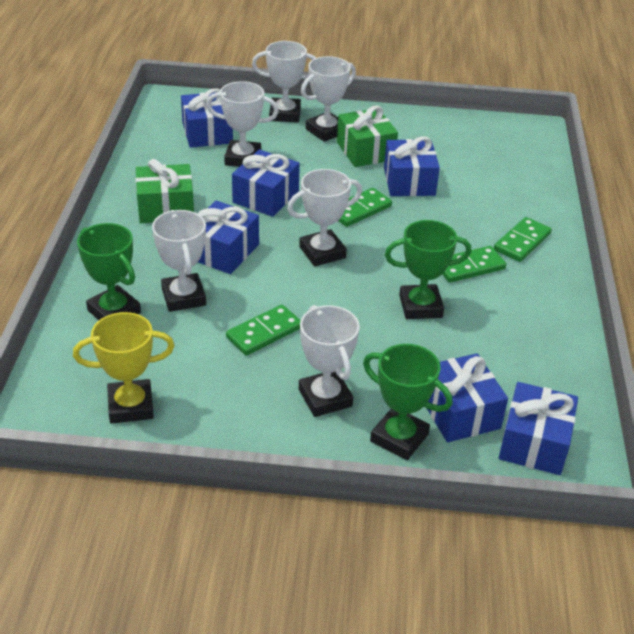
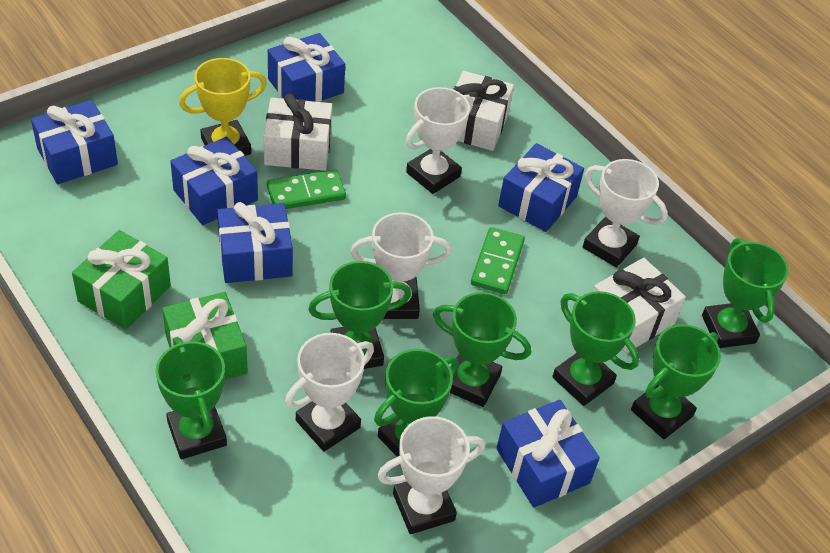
green domino: 4 -> 2
green trophy: 3 -> 7
white gift: 0 -> 3
white trophy: 6 -> 5

